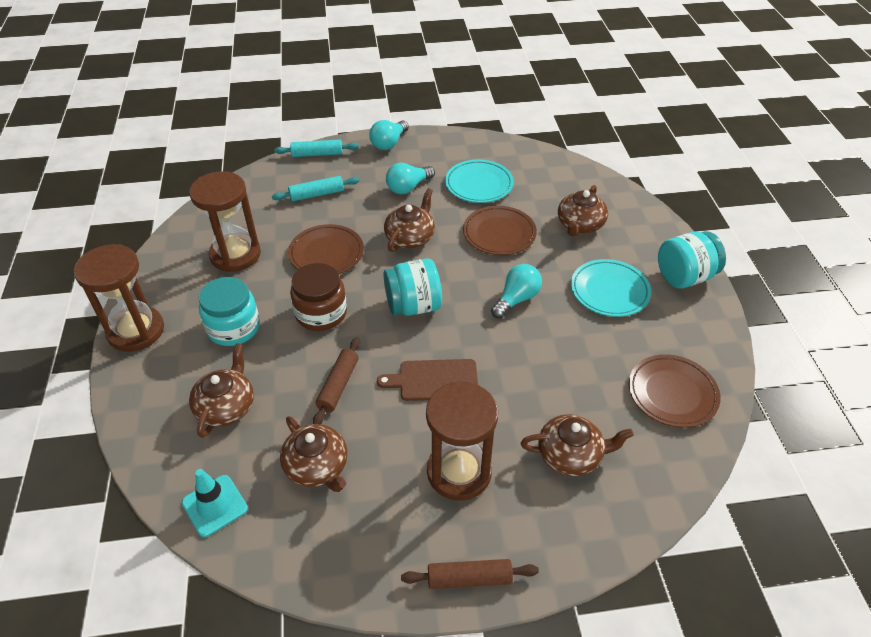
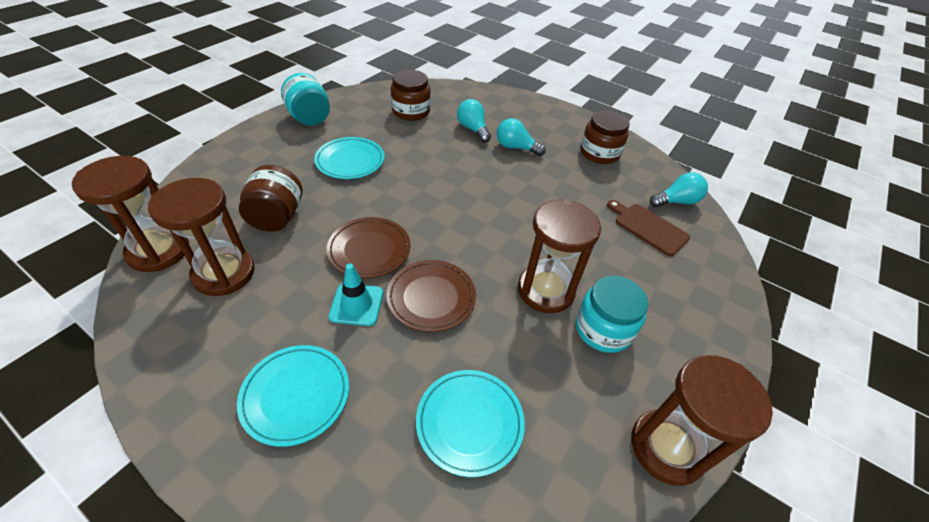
brown hourglass: 3 -> 4
brown jar: 1 -> 3
brown plate: 3 -> 2
brown rolling pin: 2 -> 0
brown teapot: 5 -> 0
turquoise jar: 3 -> 2
turquoise plate: 2 -> 3
turquoise rolling pin: 2 -> 0

